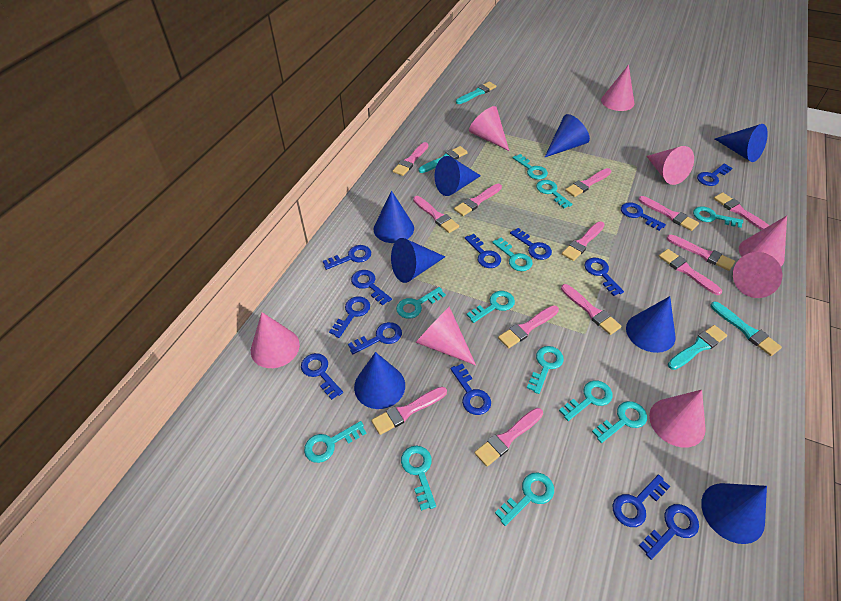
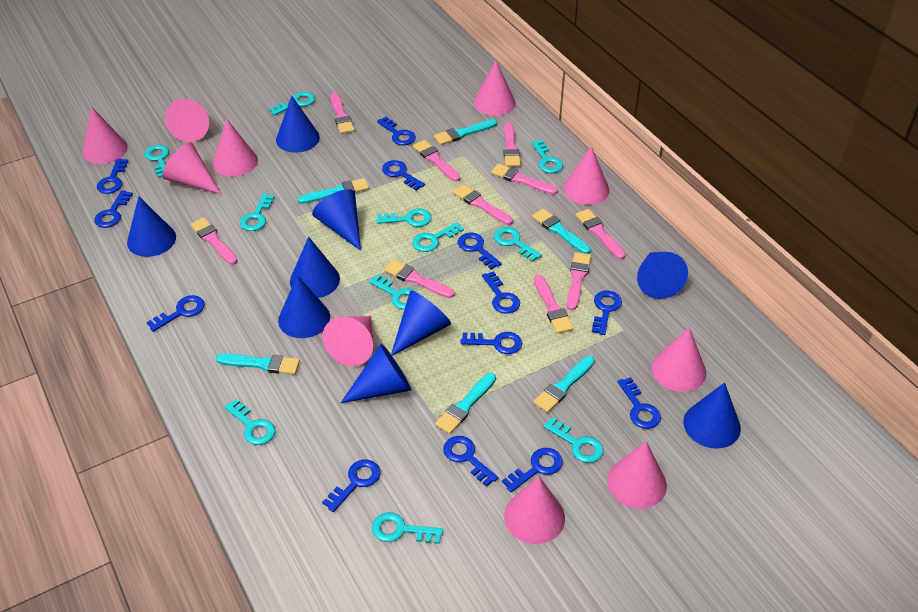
blue cone: 8 -> 9
pink brush: 13 -> 10
pink cone: 8 -> 10
turquoise brush: 4 -> 6
turquoise key: 12 -> 11

